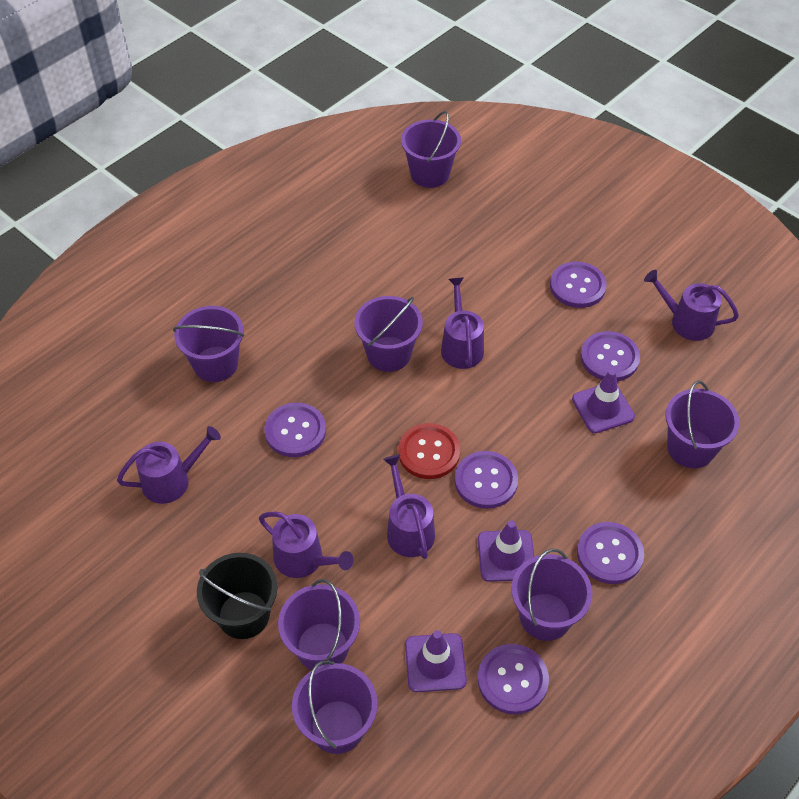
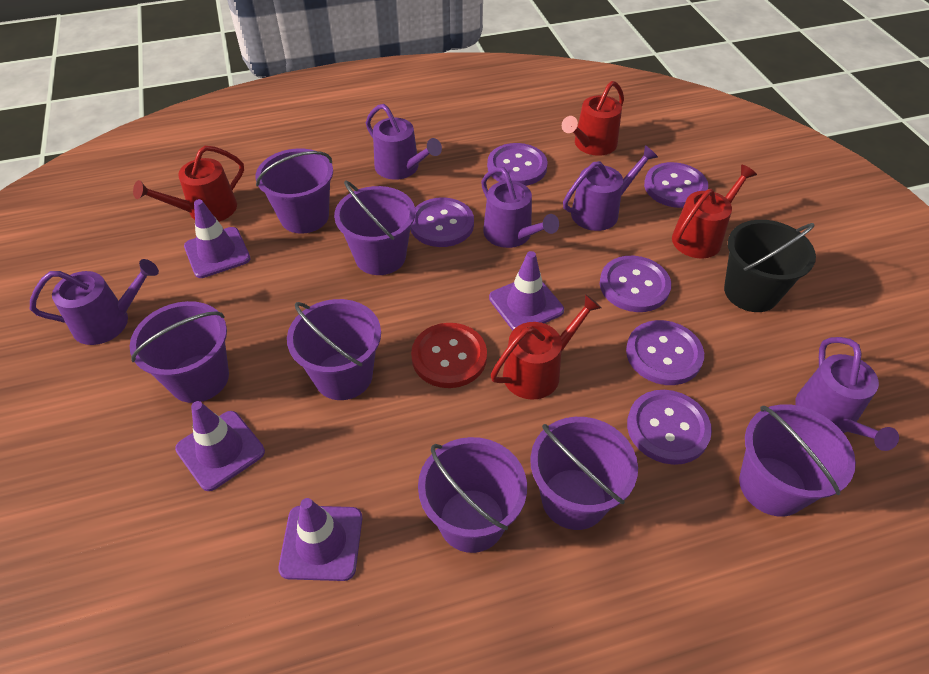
purple traffic cone: 3 -> 4
red watering can: 0 -> 4

